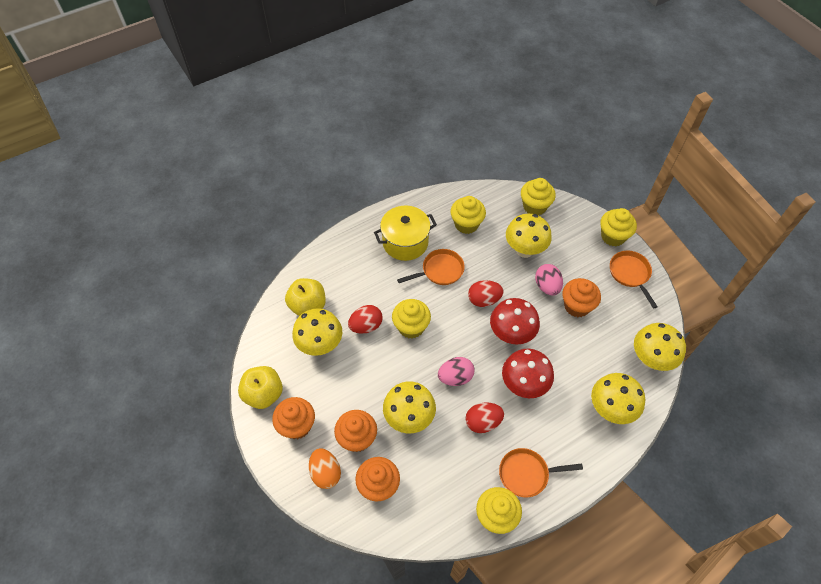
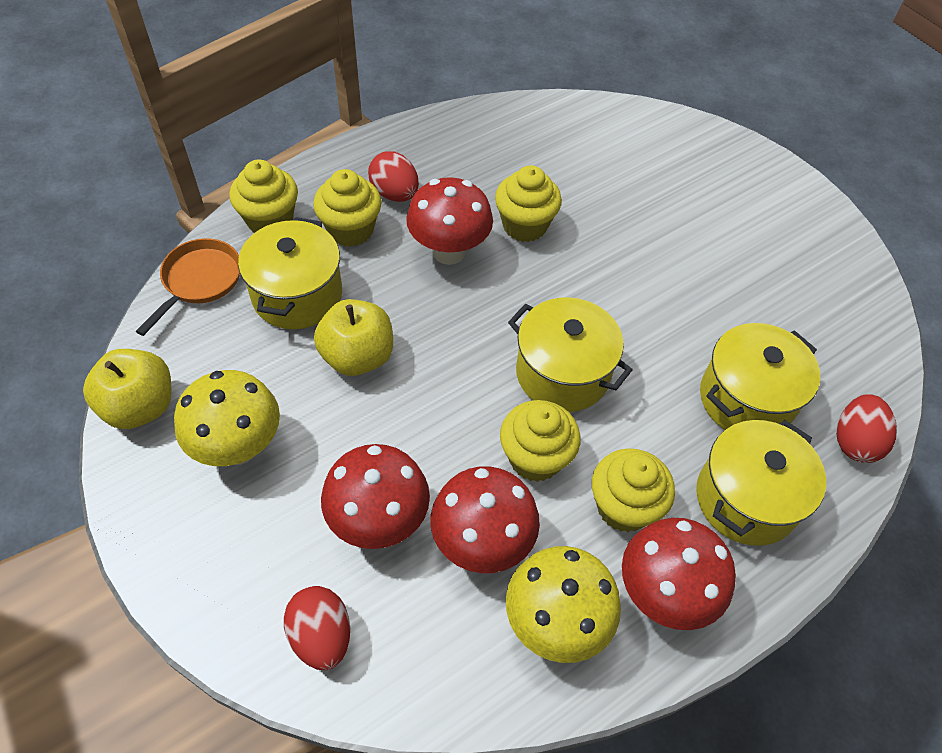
orange cupcake: 4 -> 0
orange egg: 1 -> 0
orange pan: 3 -> 1
pink egg: 2 -> 0
red mushroom: 2 -> 4
yellow mushroom: 5 -> 2
yellow pot: 1 -> 4

